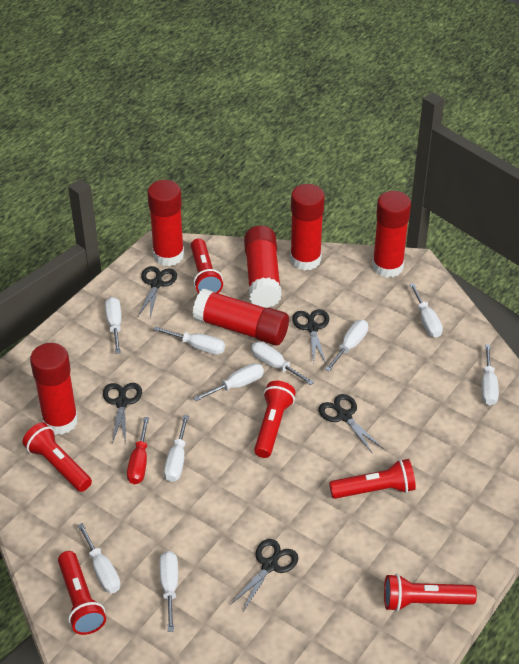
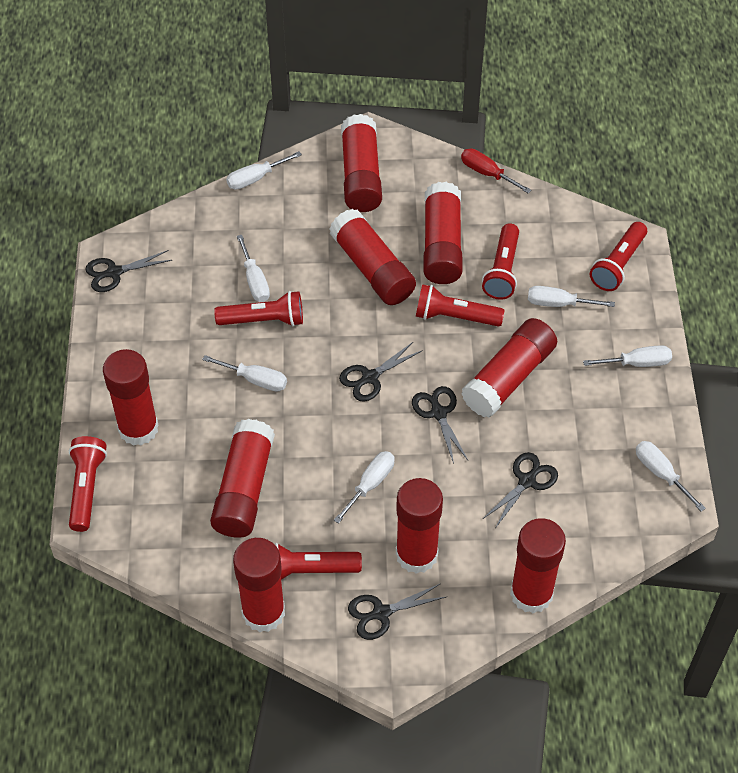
red glue stick: 6 -> 9
white screwdriver: 10 -> 7

